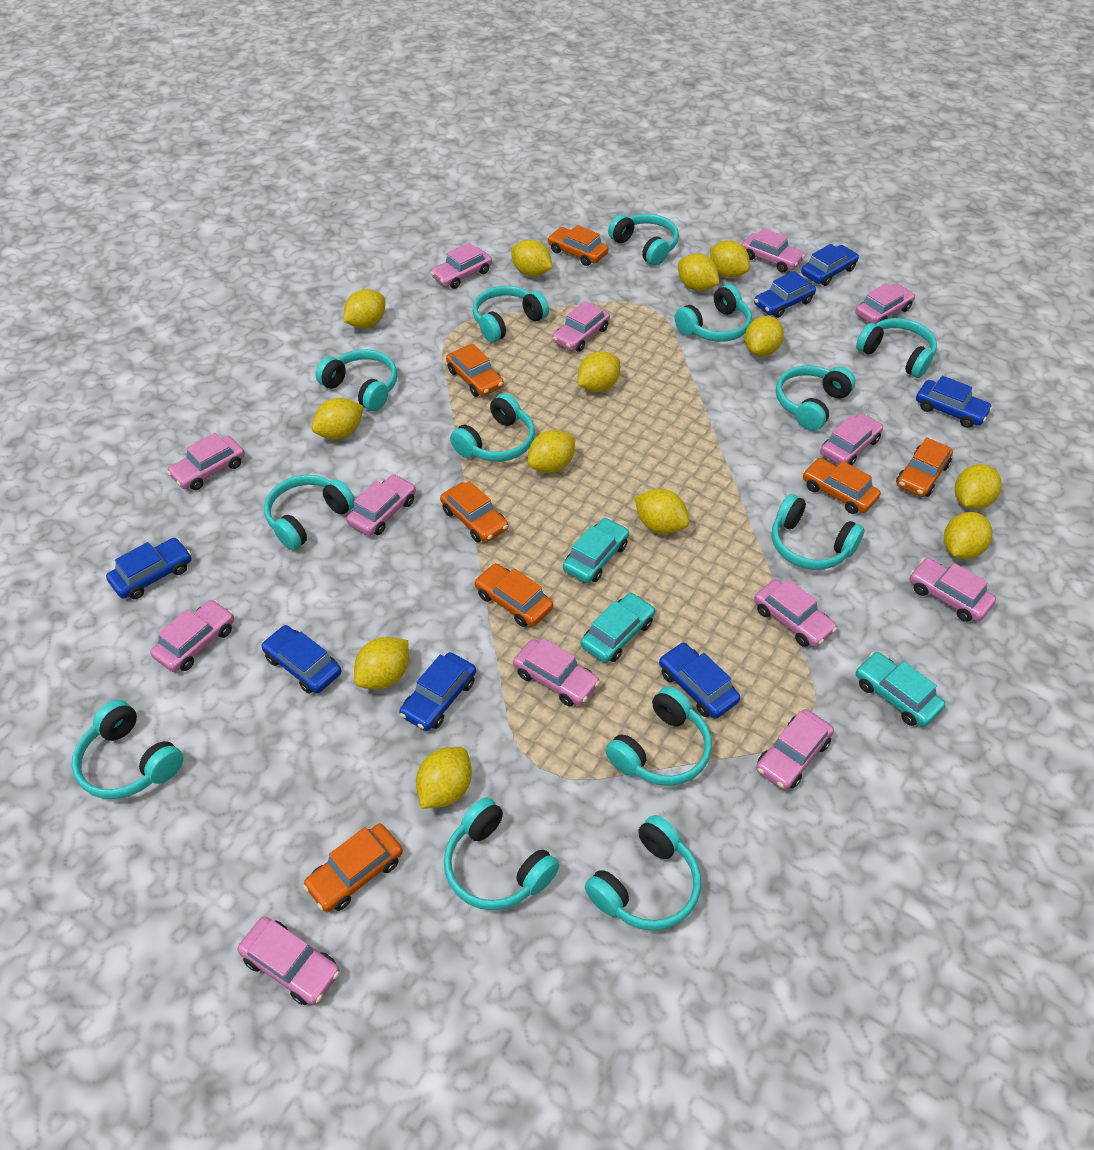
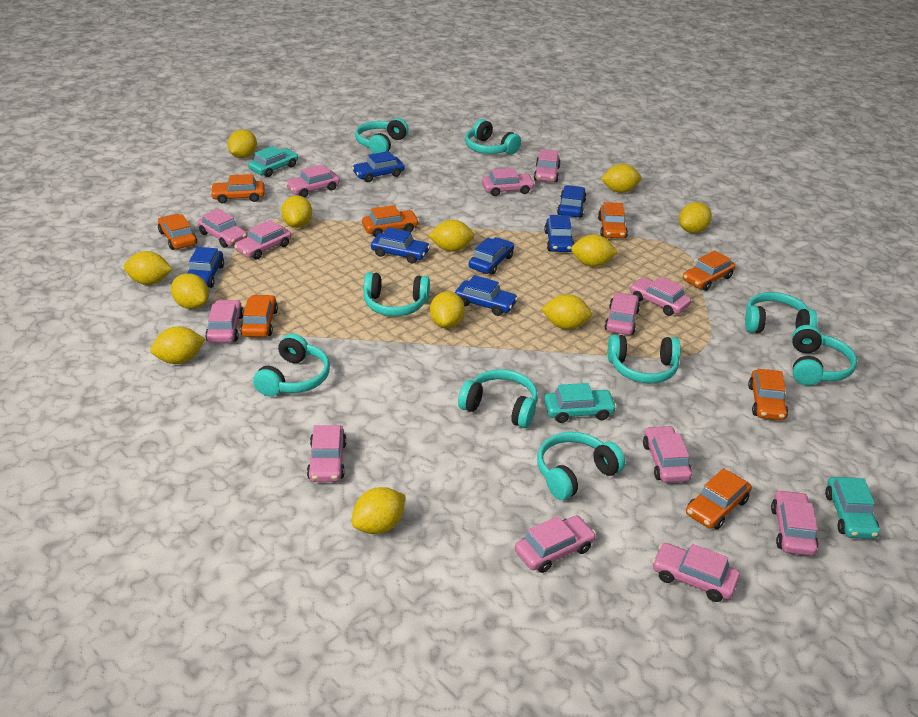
orange car: 7 -> 8
turquoise headphones: 13 -> 9
yellow lemon: 13 -> 12

